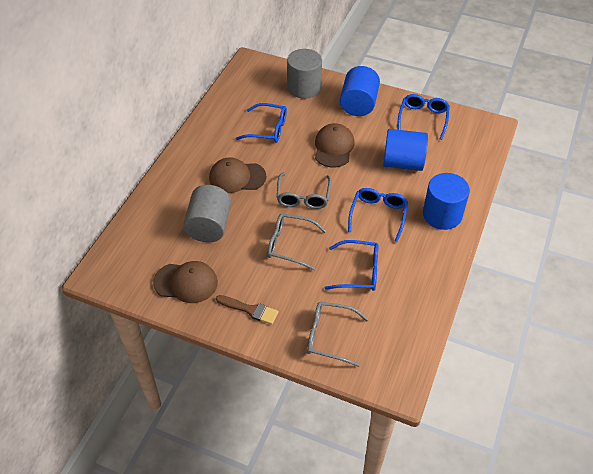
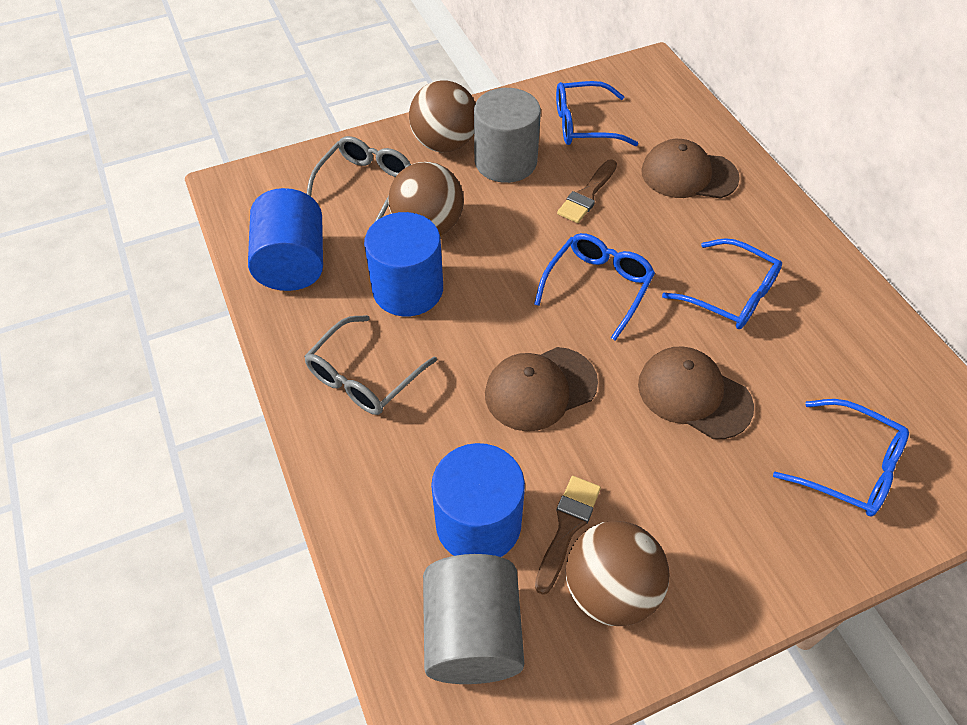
brown ball: 0 -> 3
brown brush: 1 -> 2
grey glasses: 3 -> 2

